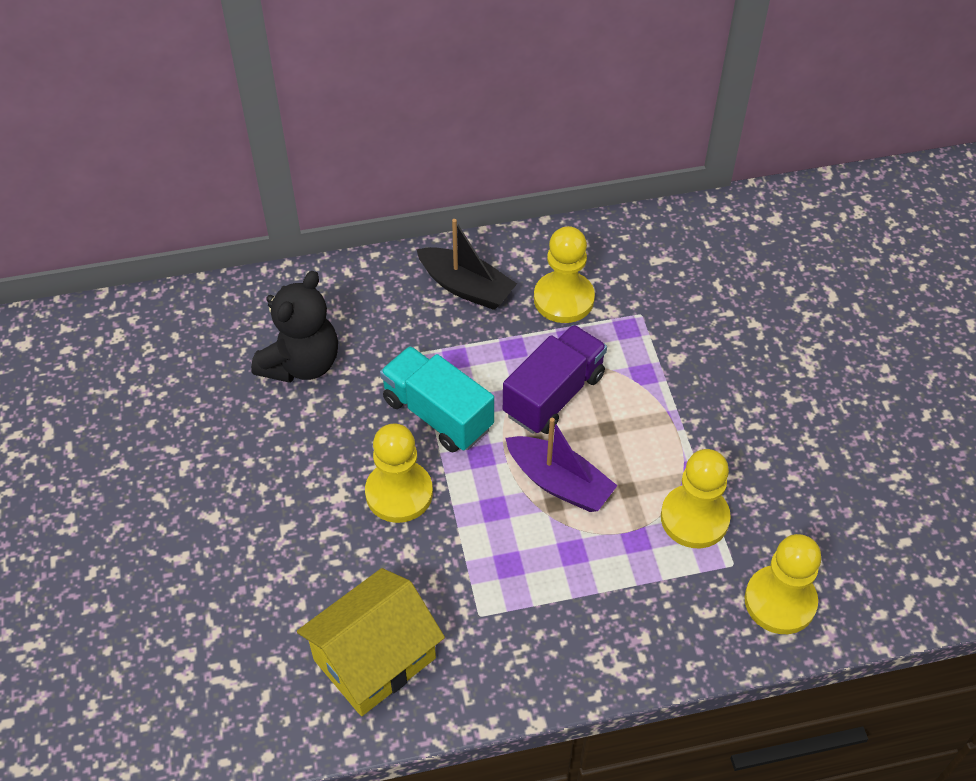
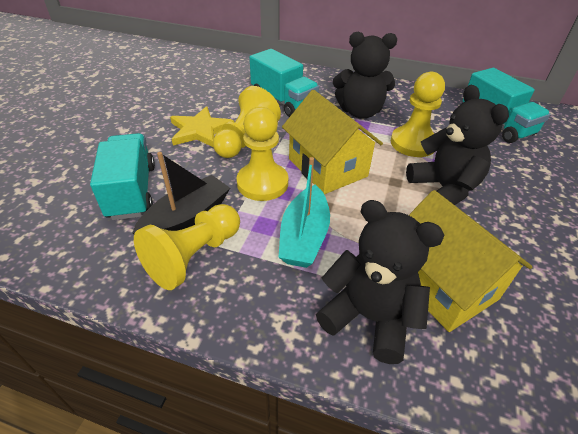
black teddy bear: 1 -> 3
purple boat: 1 -> 0
purple truck: 1 -> 0
turquoise boat: 0 -> 1
turquoise truck: 1 -> 3
yellow house: 1 -> 2
yellow star: 0 -> 1

